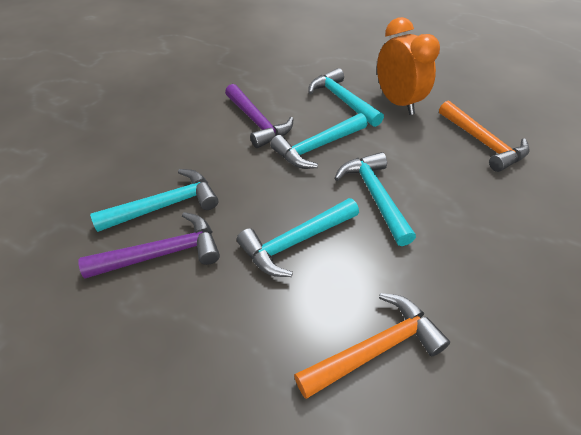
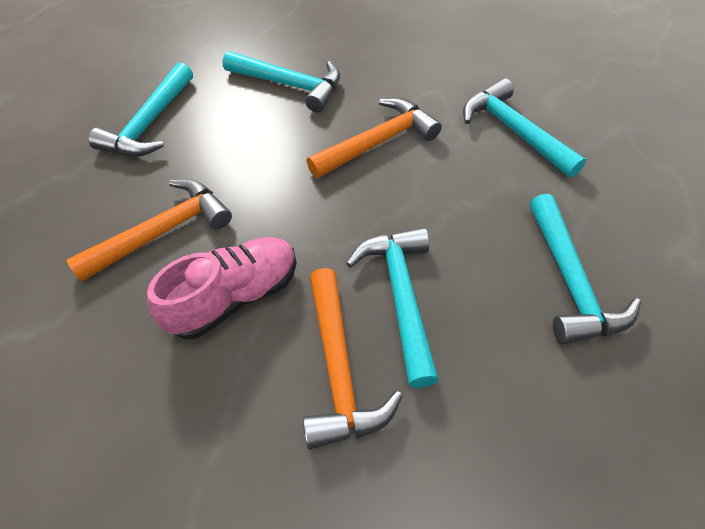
orange clock: 1 -> 0
orange hammer: 2 -> 3
pink shoe: 0 -> 1
purple hammer: 2 -> 0

